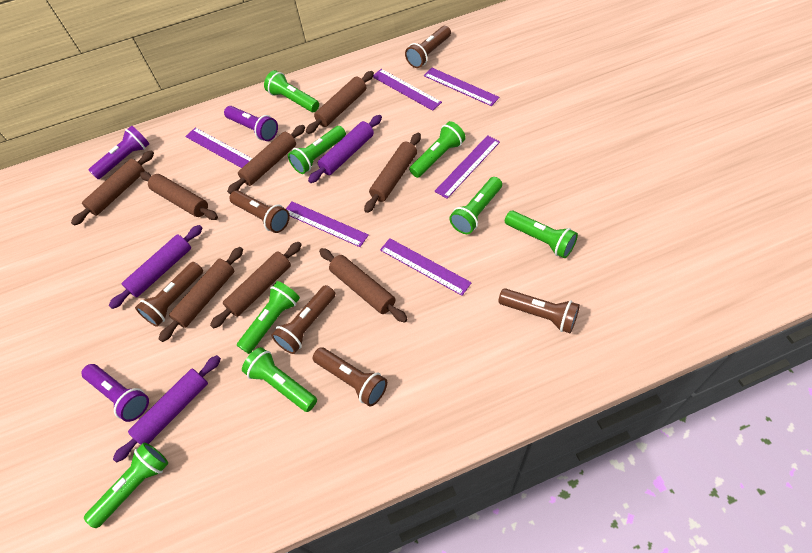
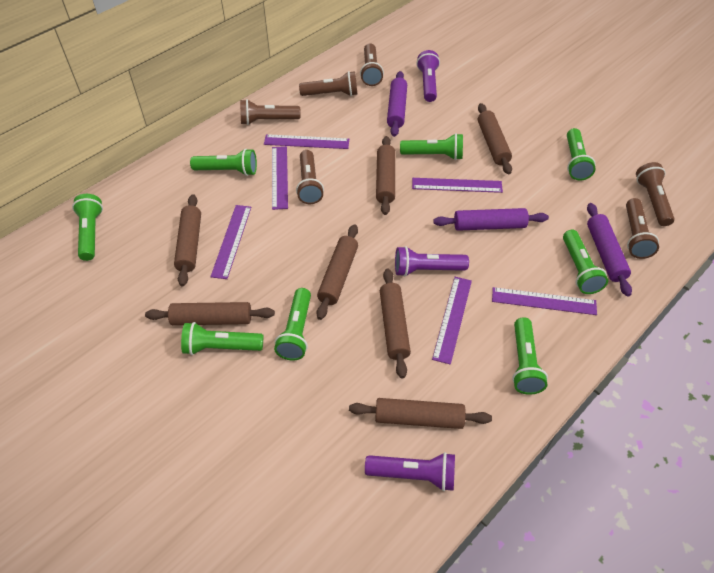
brown rolling pin: 8 -> 7

